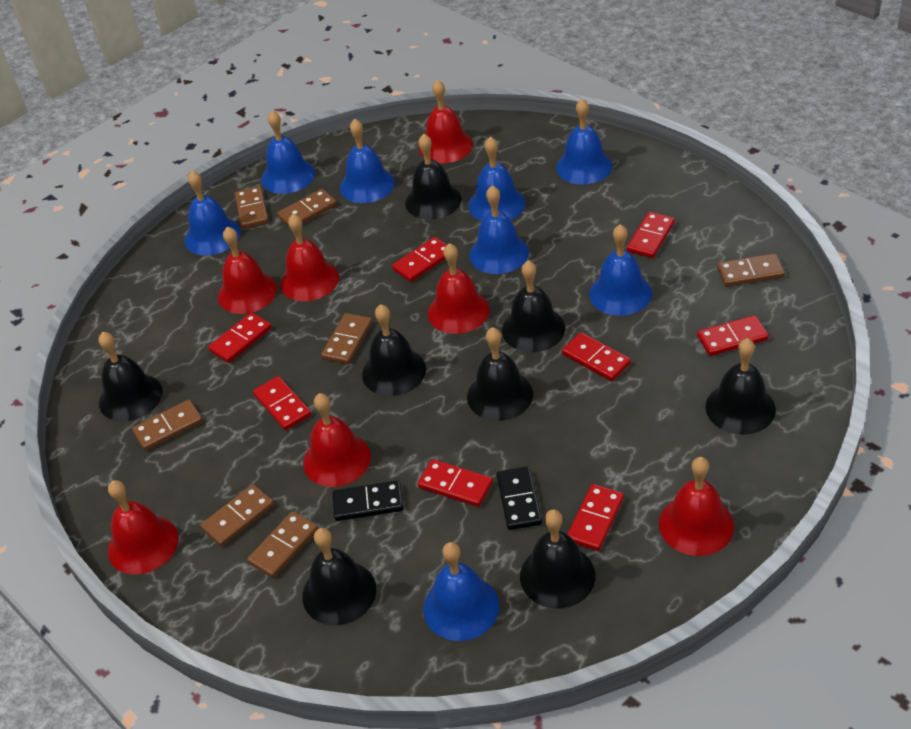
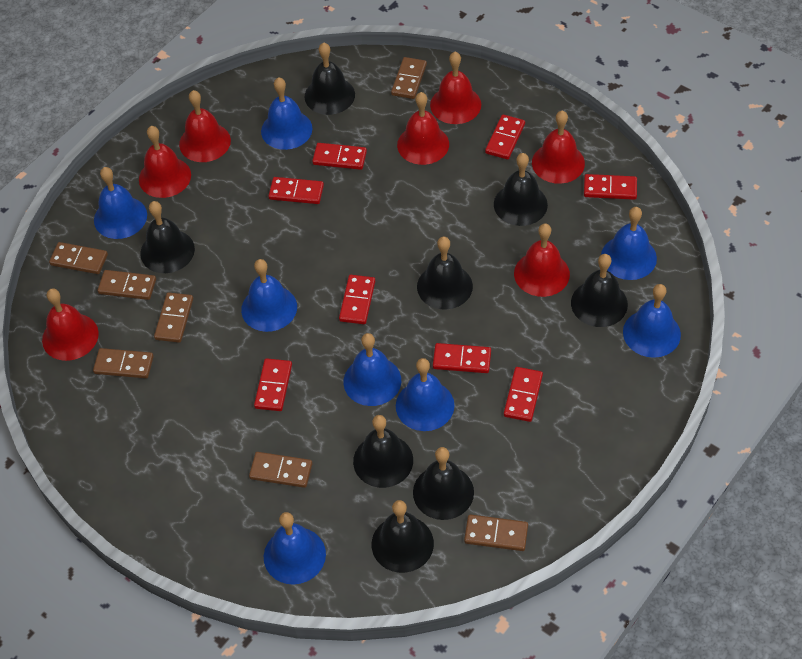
black domino: 2 -> 0

